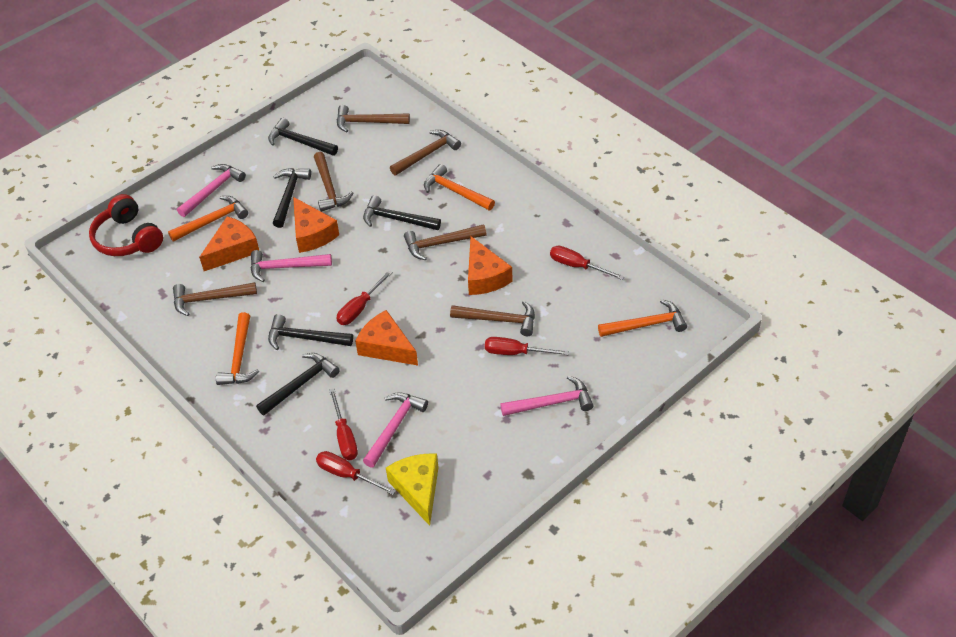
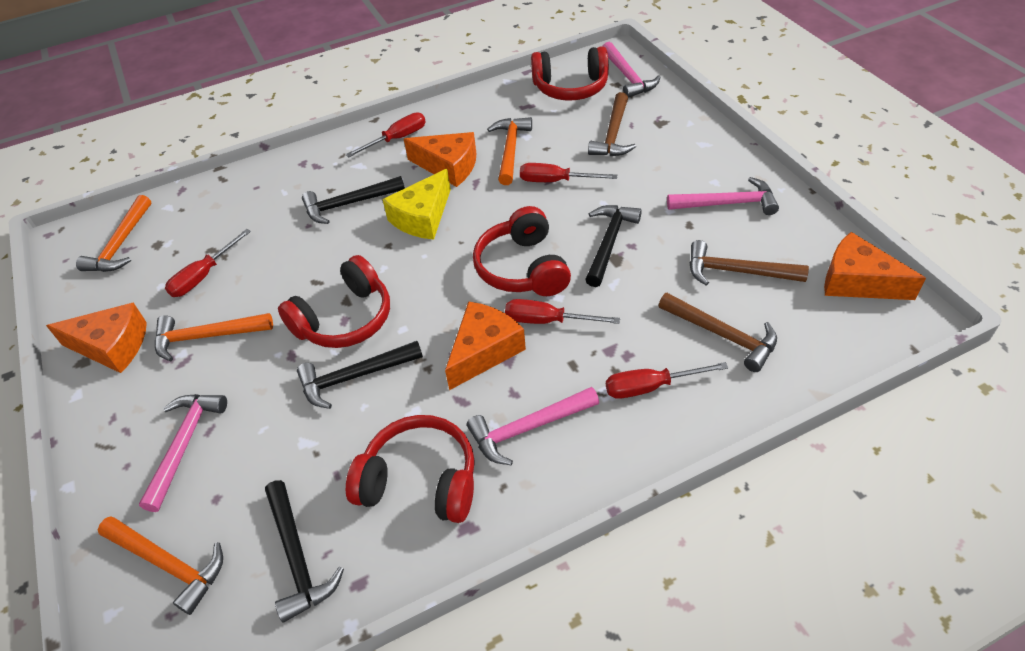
black hammer: 5 -> 4
brown hammer: 6 -> 3
red headphones: 1 -> 4

